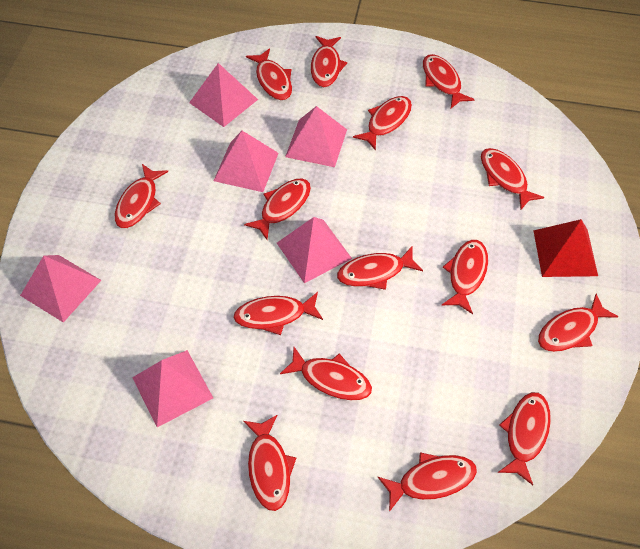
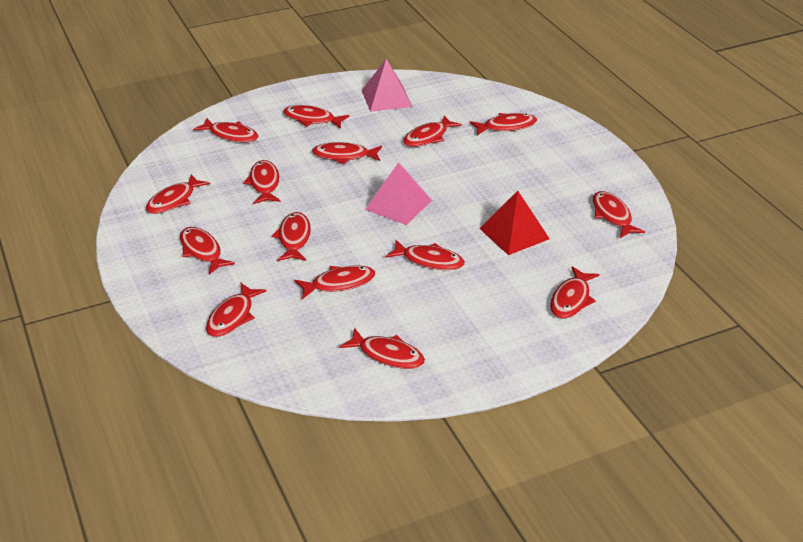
pink pyramid: 6 -> 2

